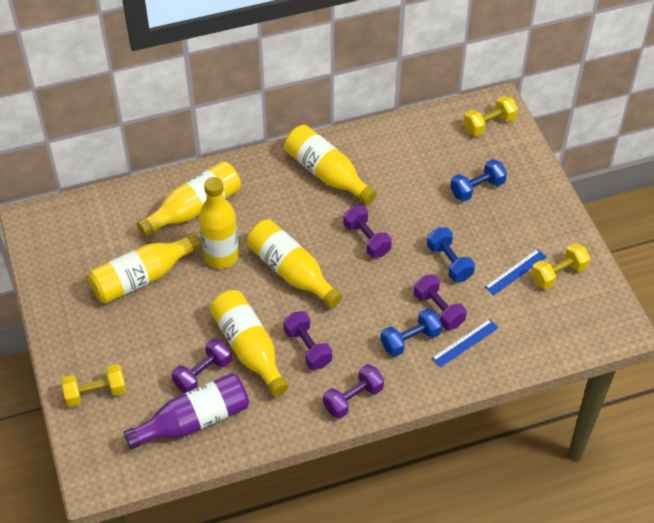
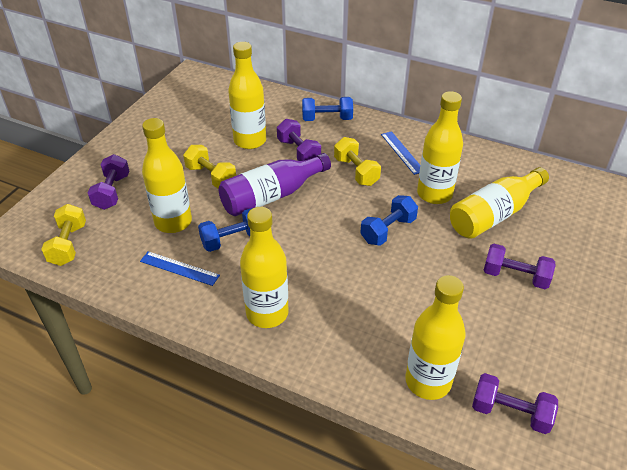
purple dumbbell: 5 -> 4

